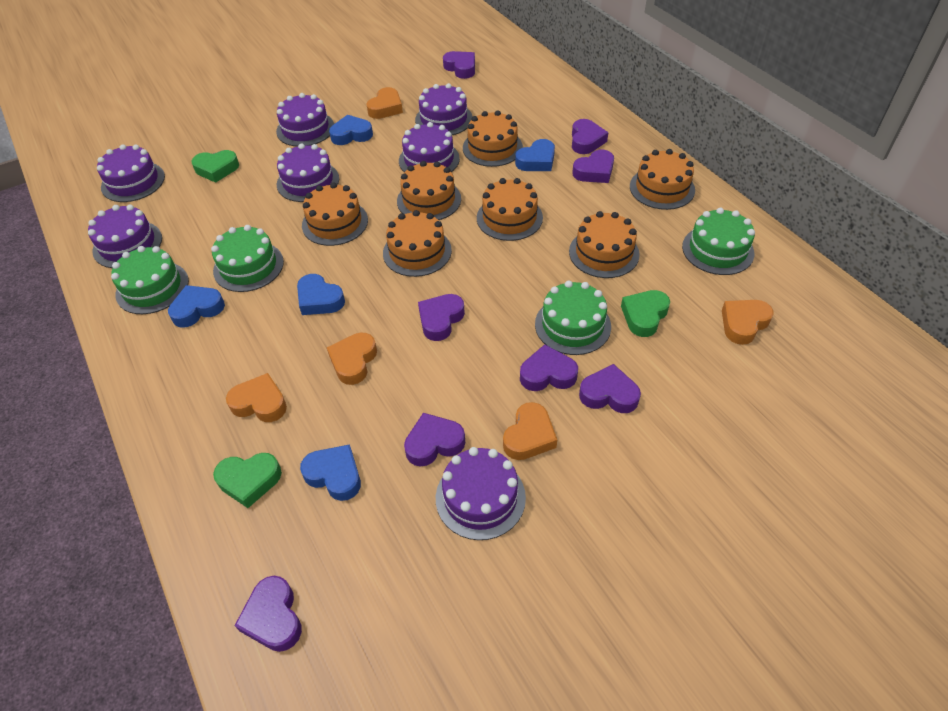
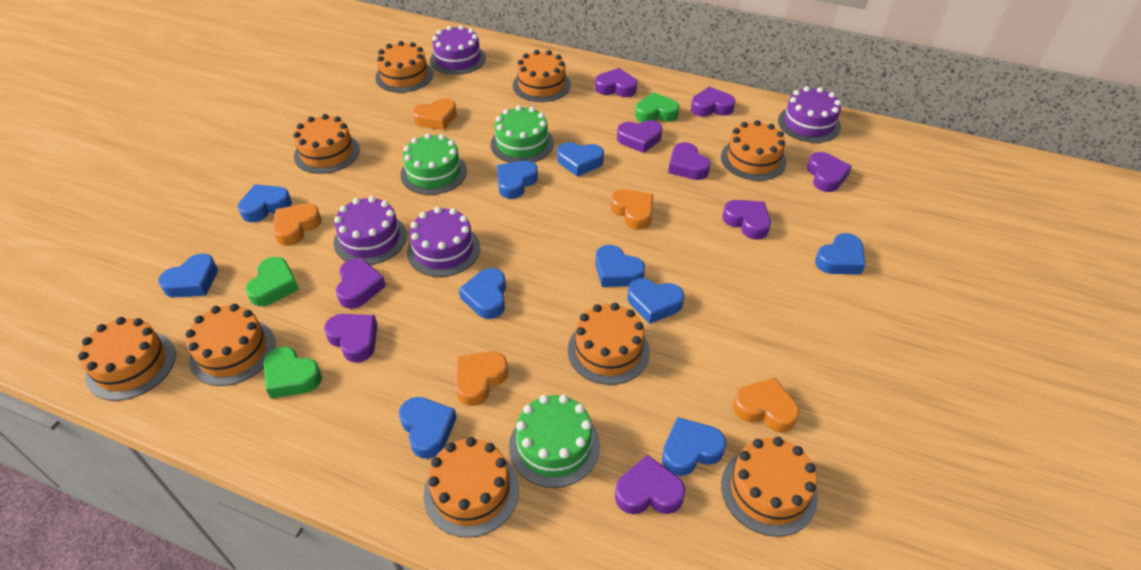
blue heart: 5 -> 10
green cake: 4 -> 3
orange cake: 7 -> 9
purple cake: 7 -> 4
purple heart: 8 -> 9

